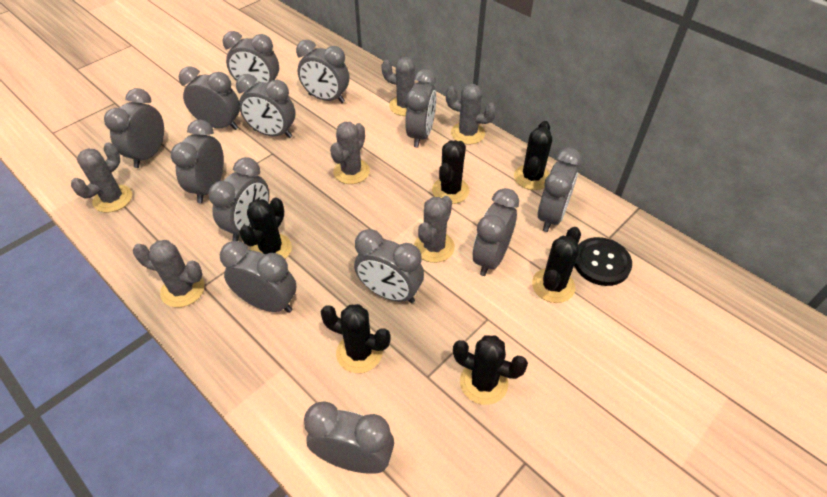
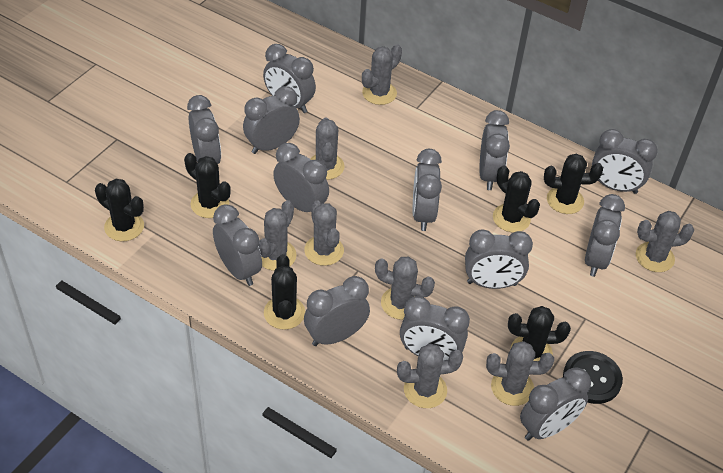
grey cactus: 6 -> 8

